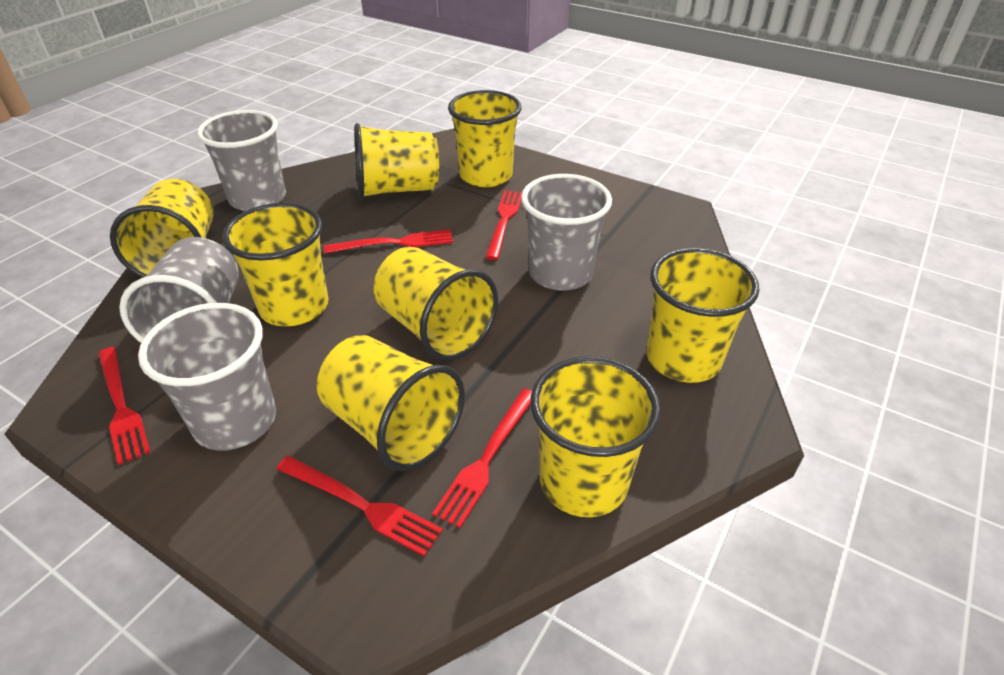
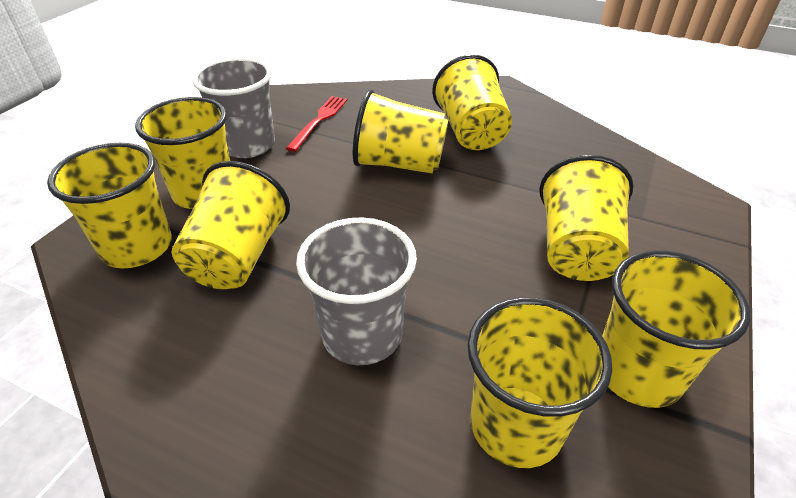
grey cup: 4 -> 2
red fork: 5 -> 1

